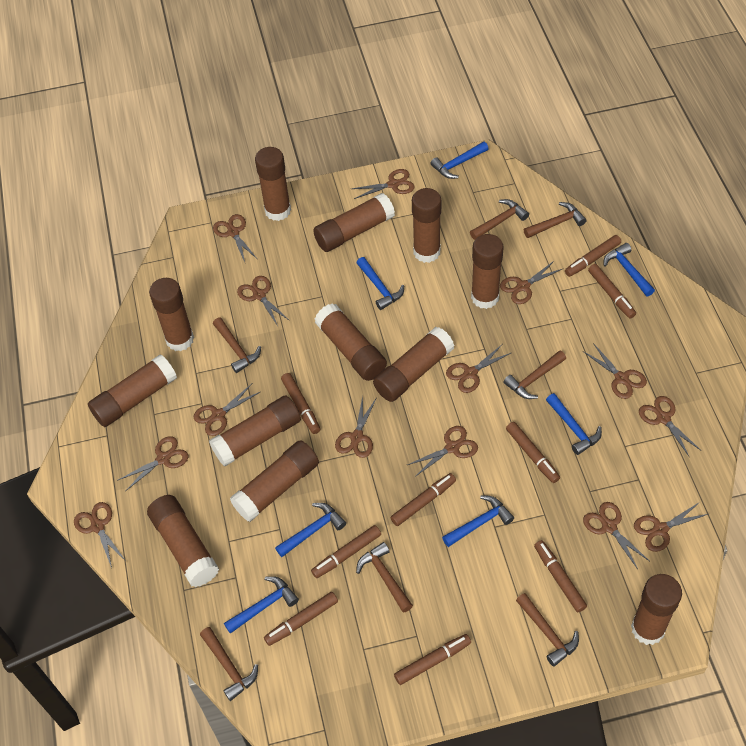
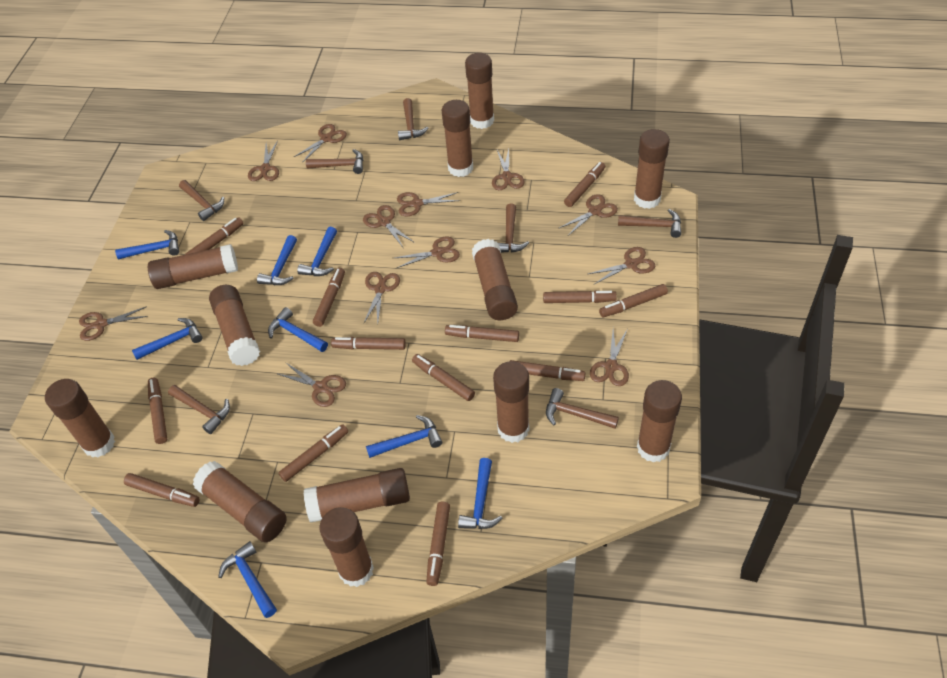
blue hammer: 7 -> 8
brown marker: 9 -> 13
brown scissors: 14 -> 12

